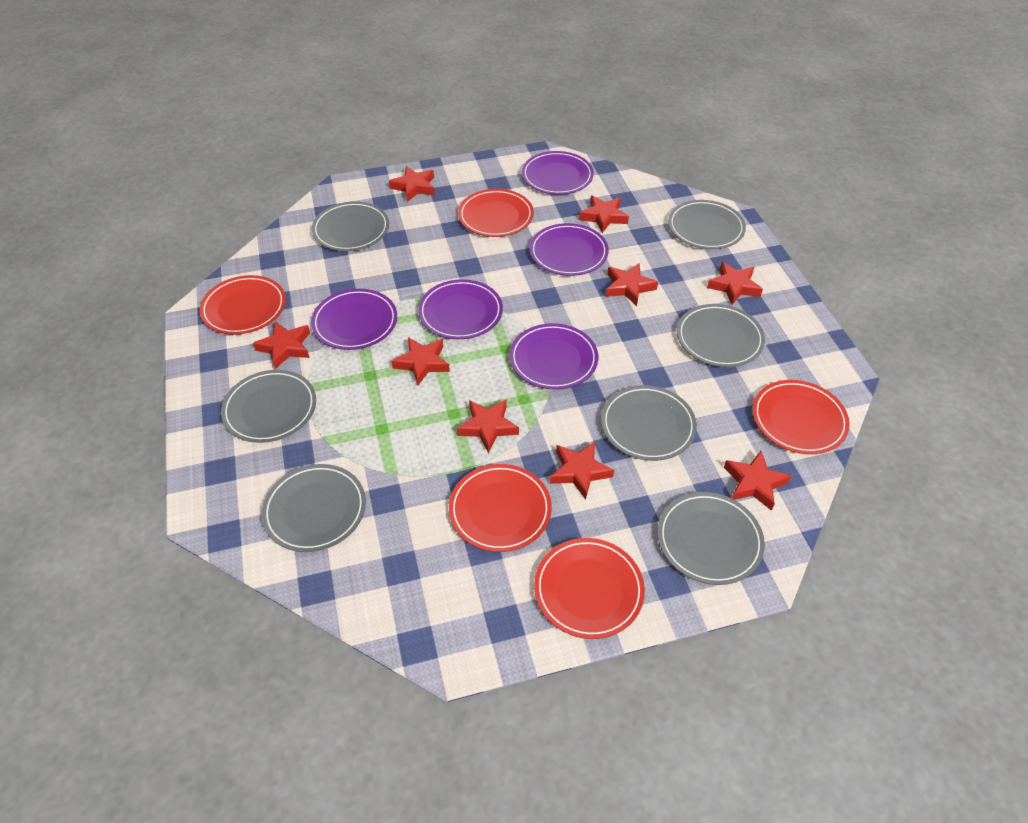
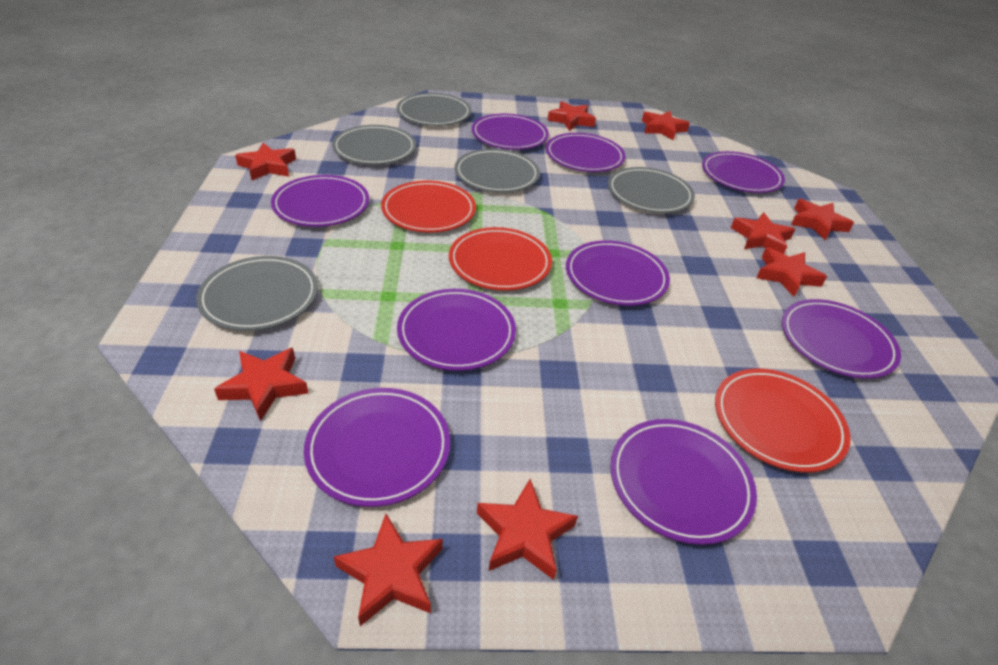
grey plate: 7 -> 5
purple plate: 5 -> 9
red plate: 5 -> 3

